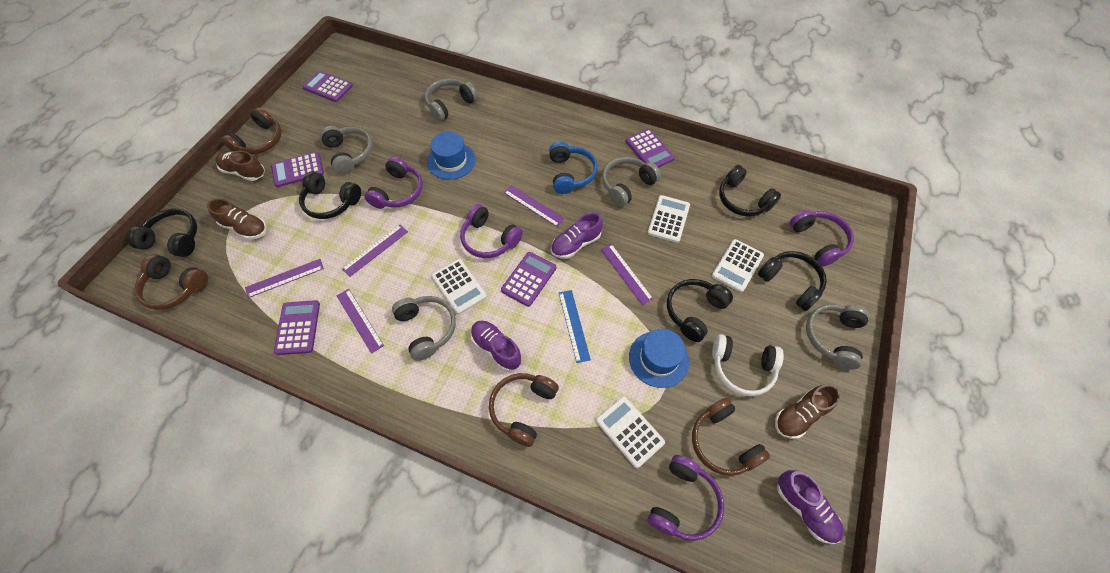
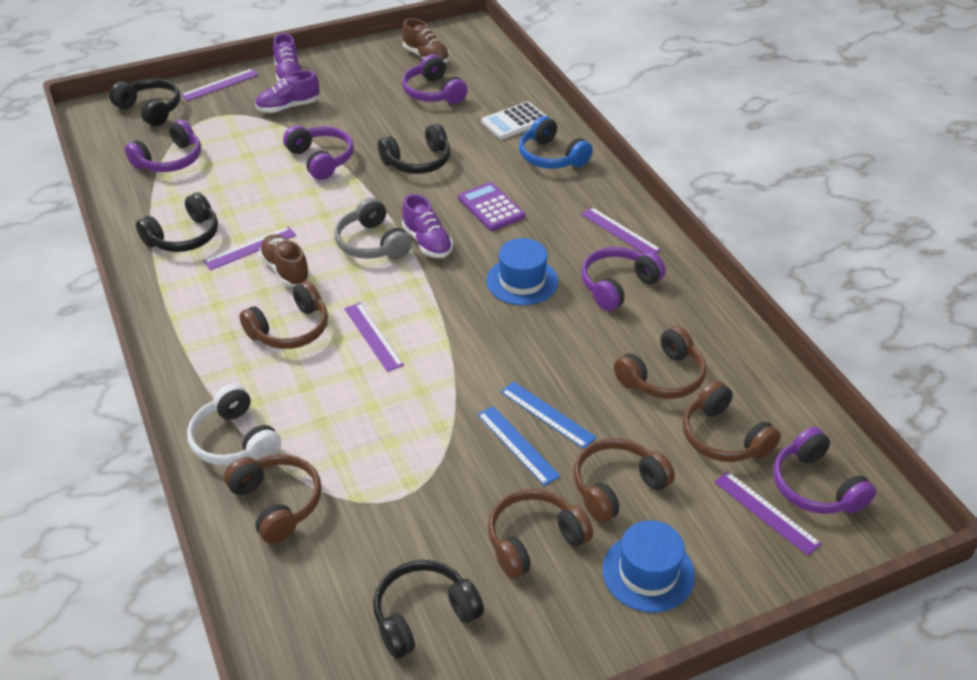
black headphones: 5 -> 4
blue ruler: 1 -> 2
brown headphones: 4 -> 6
brown shoe: 3 -> 2
grey headphones: 5 -> 1
purple calculator: 5 -> 1
purple headphones: 4 -> 5
white calculator: 4 -> 1

